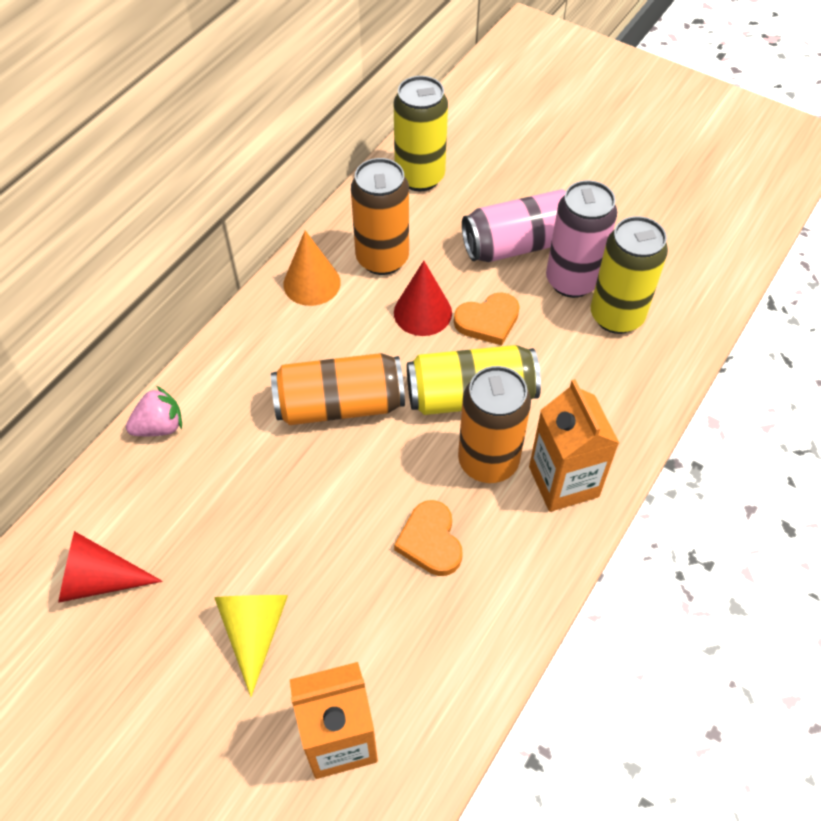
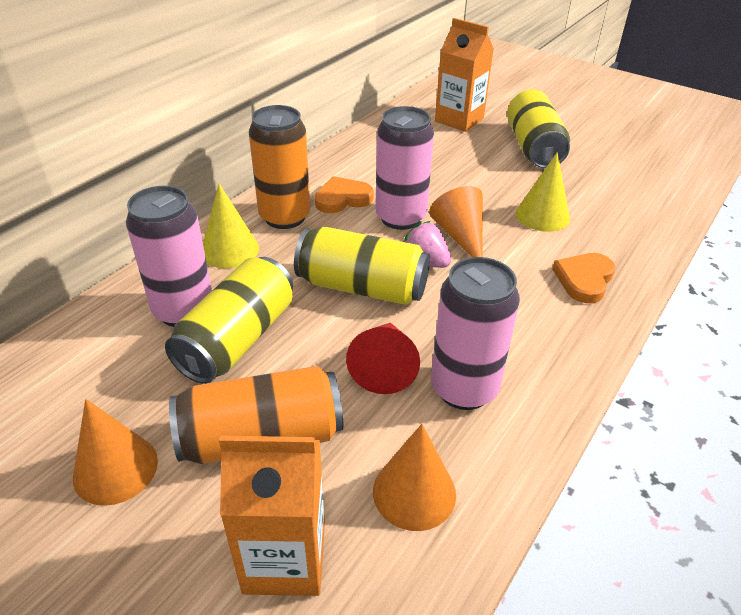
orange can: 3 -> 2
orange cone: 1 -> 3
pink can: 2 -> 3
red cone: 2 -> 1
yellow cone: 1 -> 2

